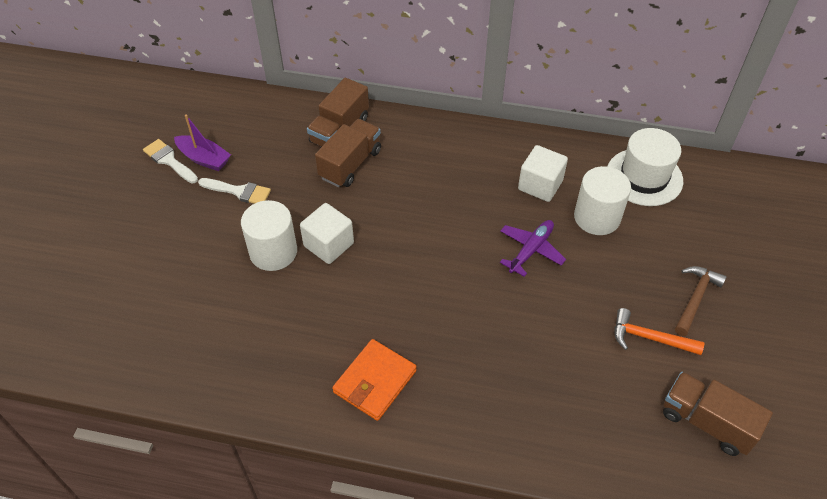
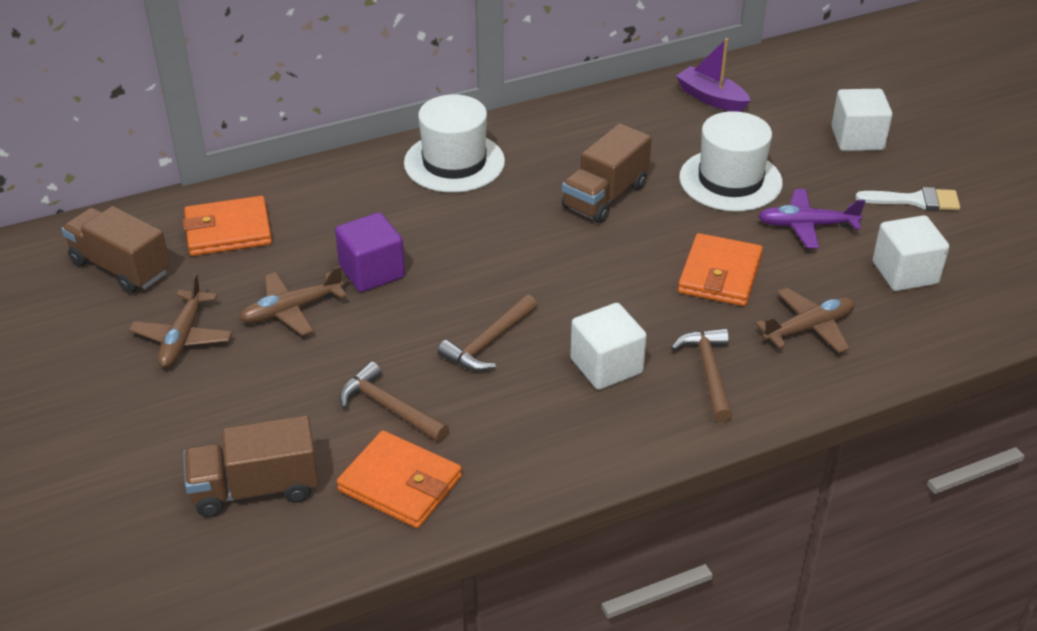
brown hammer: 1 -> 3
brown plane: 0 -> 3
orange hammer: 1 -> 0
orange wallet: 1 -> 3
purple cube: 0 -> 1
white brush: 2 -> 1
white cube: 2 -> 3
white cylinder: 2 -> 0
white hat: 1 -> 2

